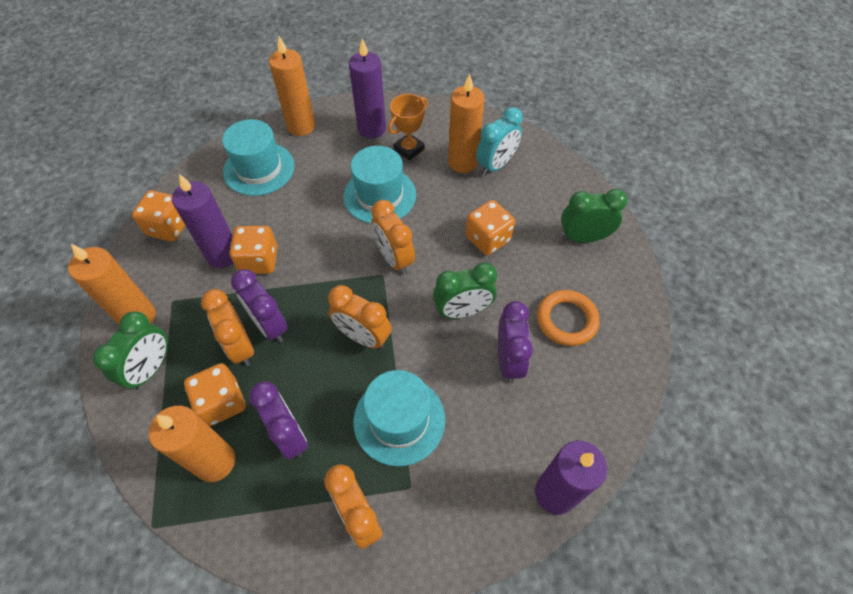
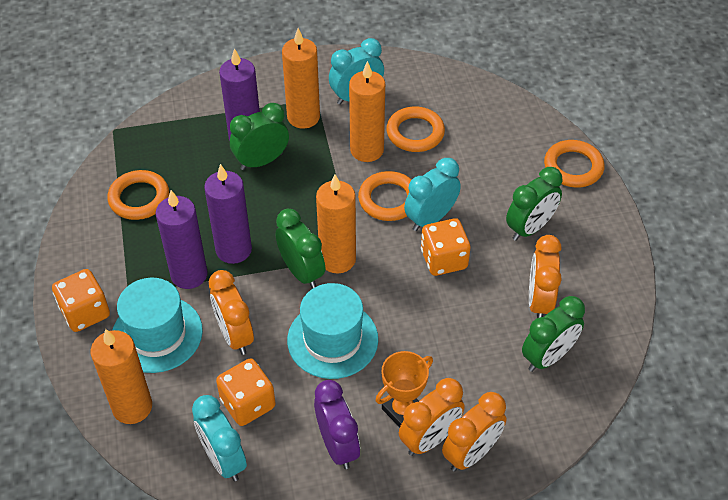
green clock: 3 -> 4
orange dice: 4 -> 3
orange ring: 1 -> 4
purple clock: 3 -> 1
turquoise clock: 1 -> 3
turquoise hat: 3 -> 2

